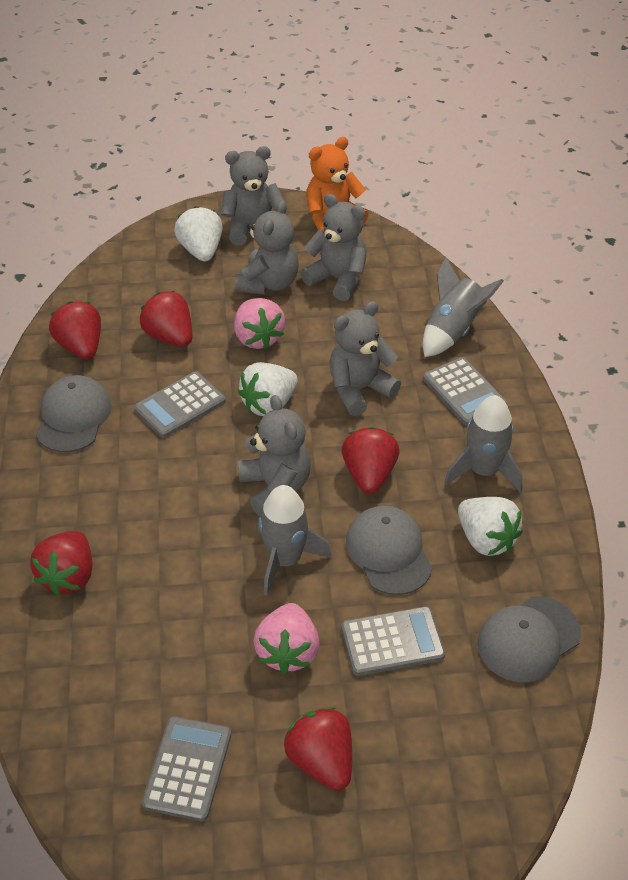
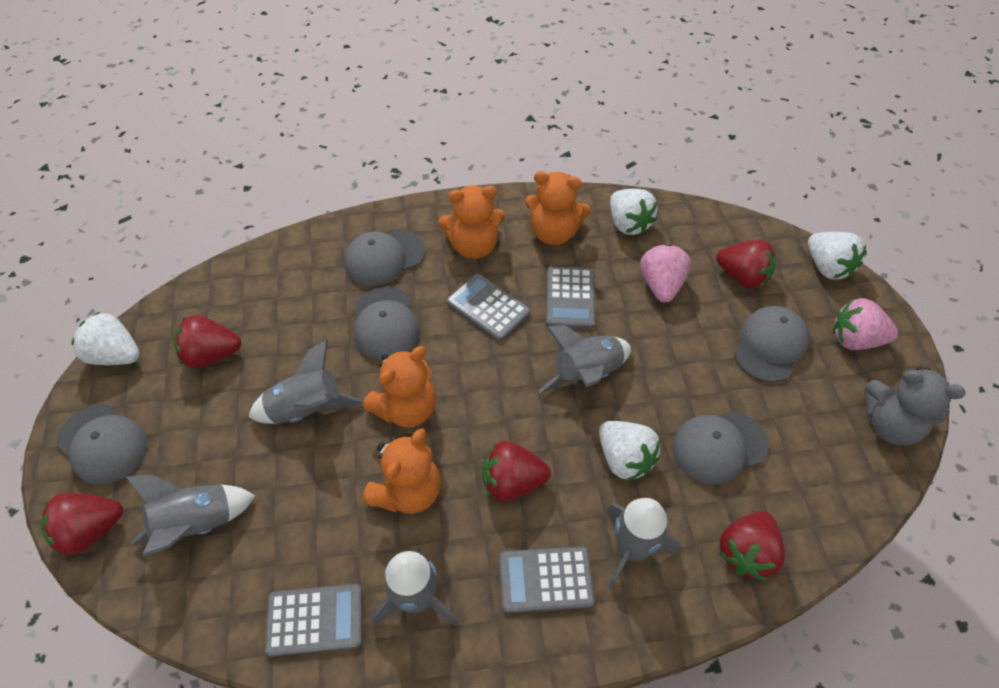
grey cap: 3 -> 5
grey rocket: 3 -> 5
grey teddy bear: 5 -> 1
orange teddy bear: 1 -> 4
white strawberry: 3 -> 4

